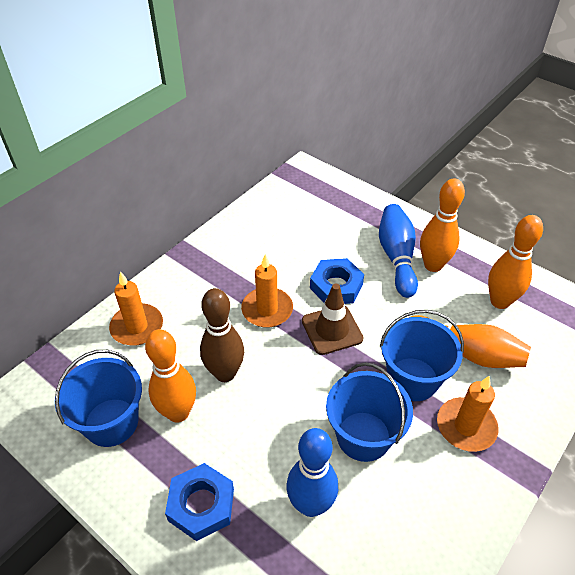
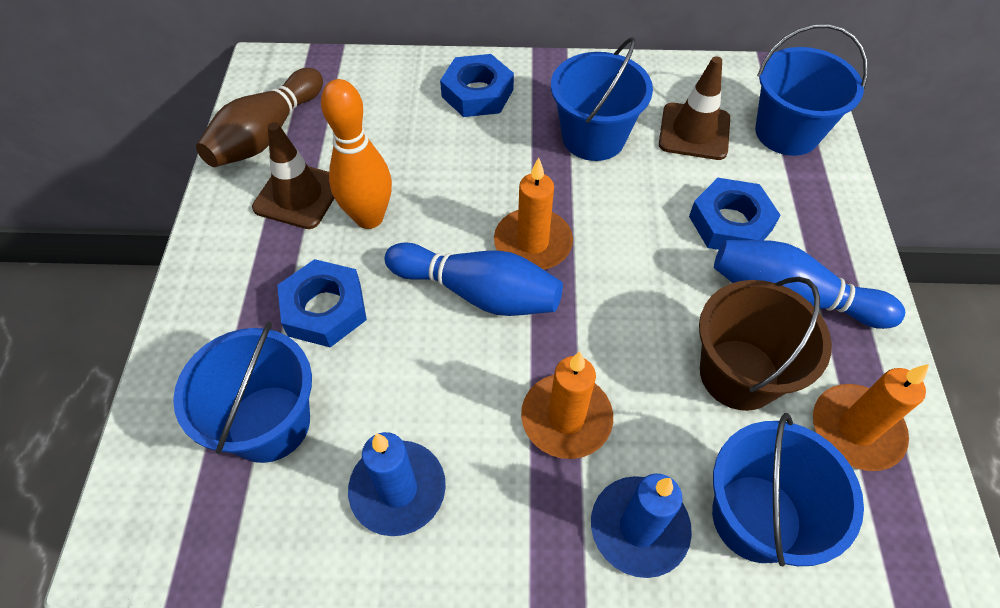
blue bucket: 3 -> 4
blue candle: 0 -> 2
blue nut: 2 -> 3
brown bucket: 0 -> 1
brown traffic cone: 1 -> 2
orange bowling pin: 4 -> 1

